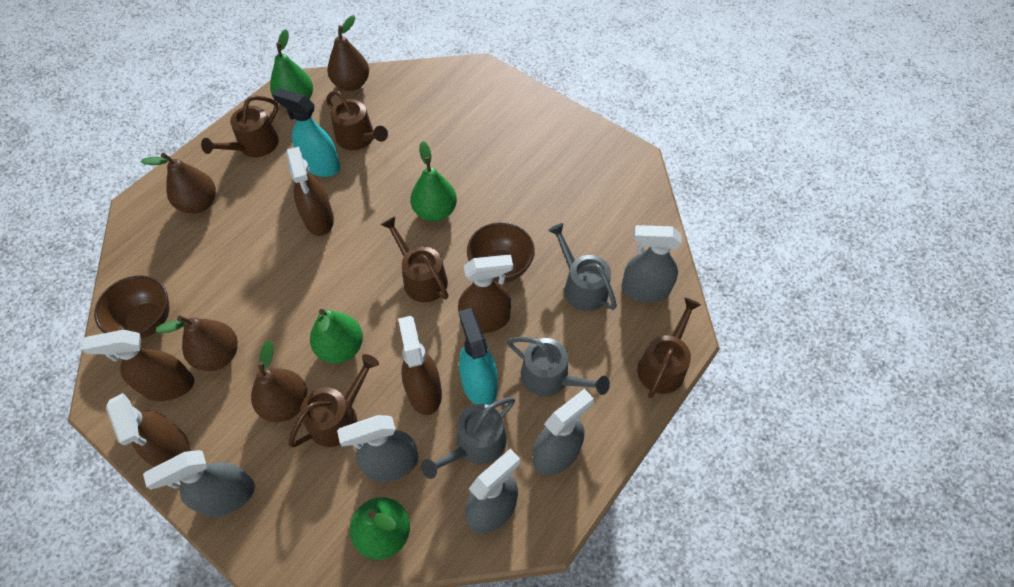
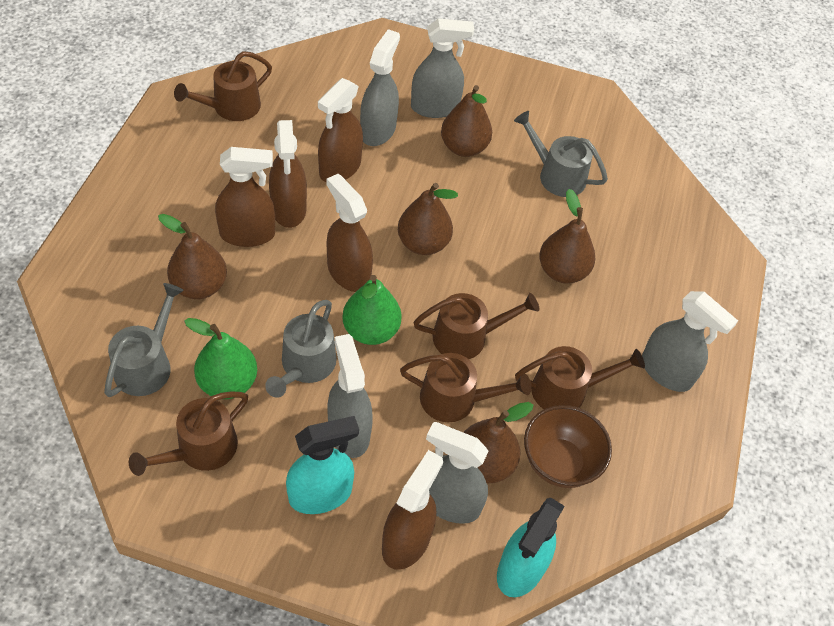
brown bowl: 2 -> 1
brown pear: 4 -> 5
green pear: 4 -> 2

